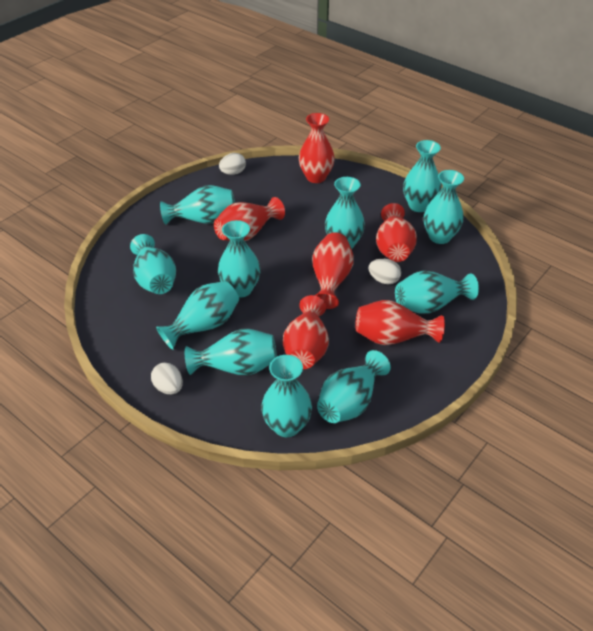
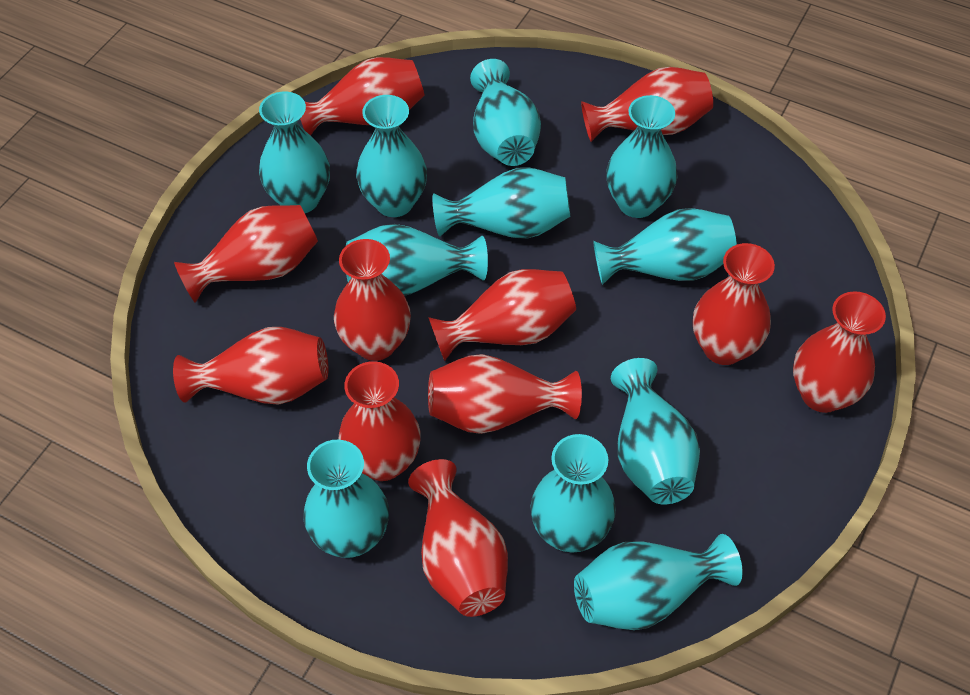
red vase: 6 -> 11
white egg: 3 -> 0

